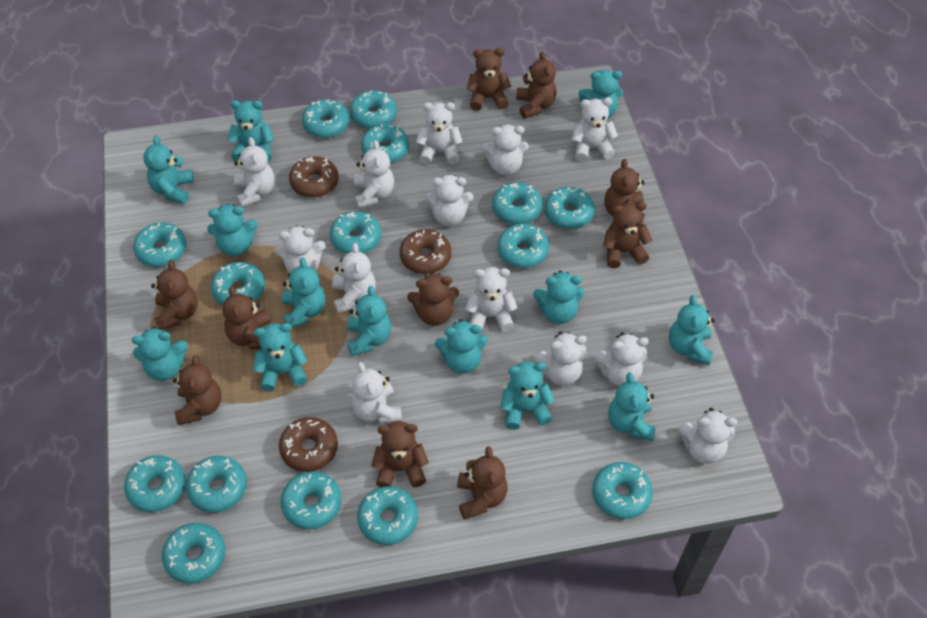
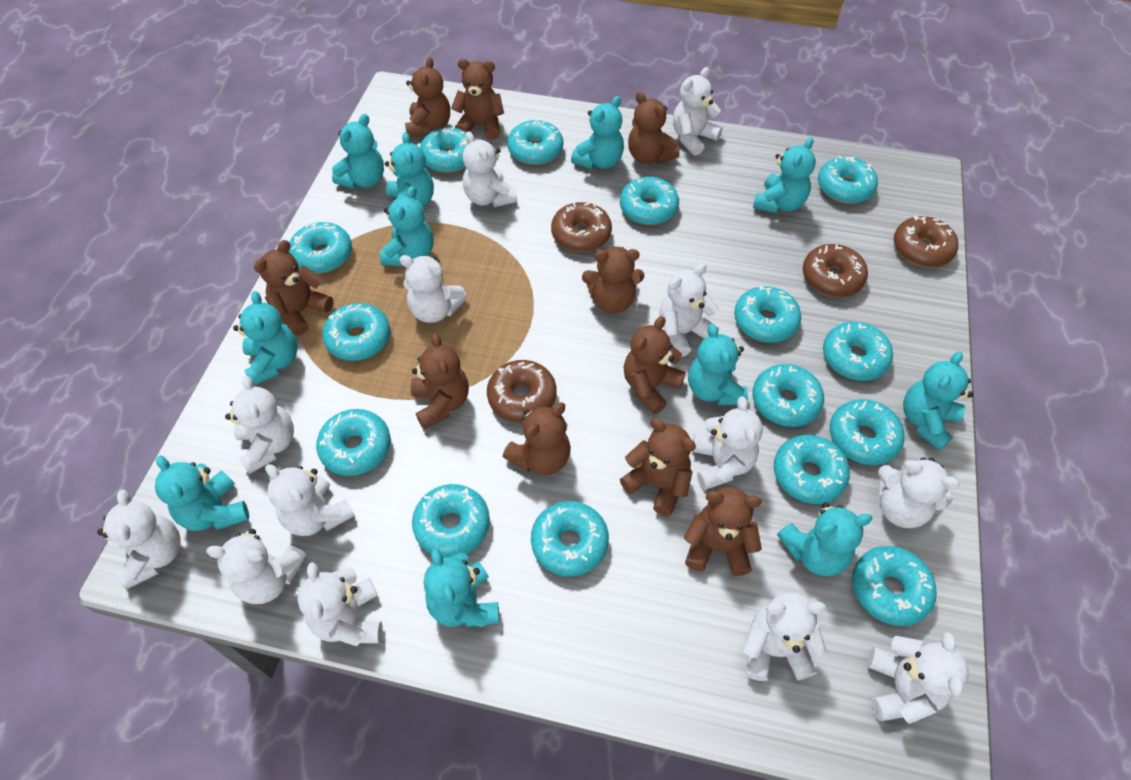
brown donut: 3 -> 4
turquoise teddy bear: 13 -> 11

